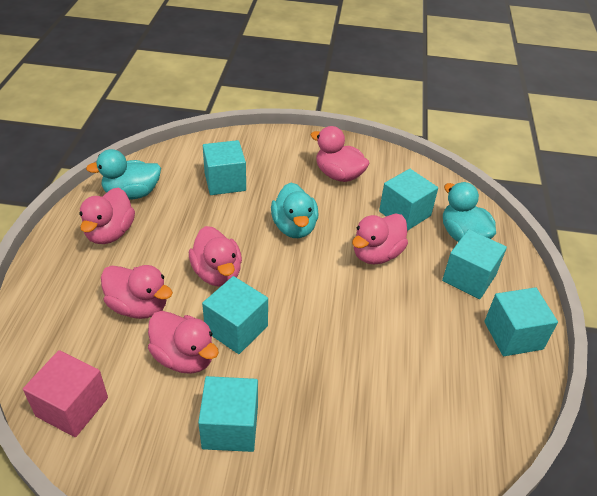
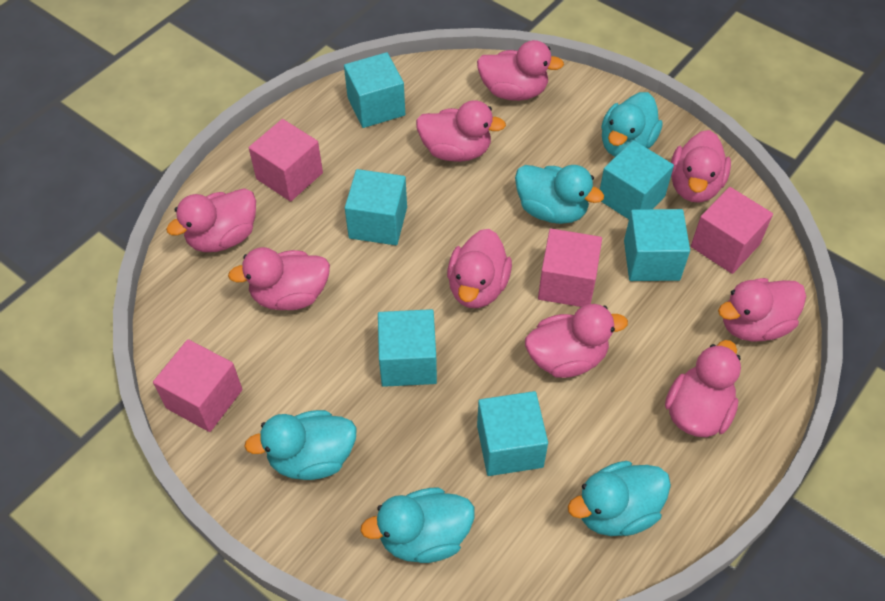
pink cube: 1 -> 4
pink duck: 6 -> 9
turquoise duck: 3 -> 5

